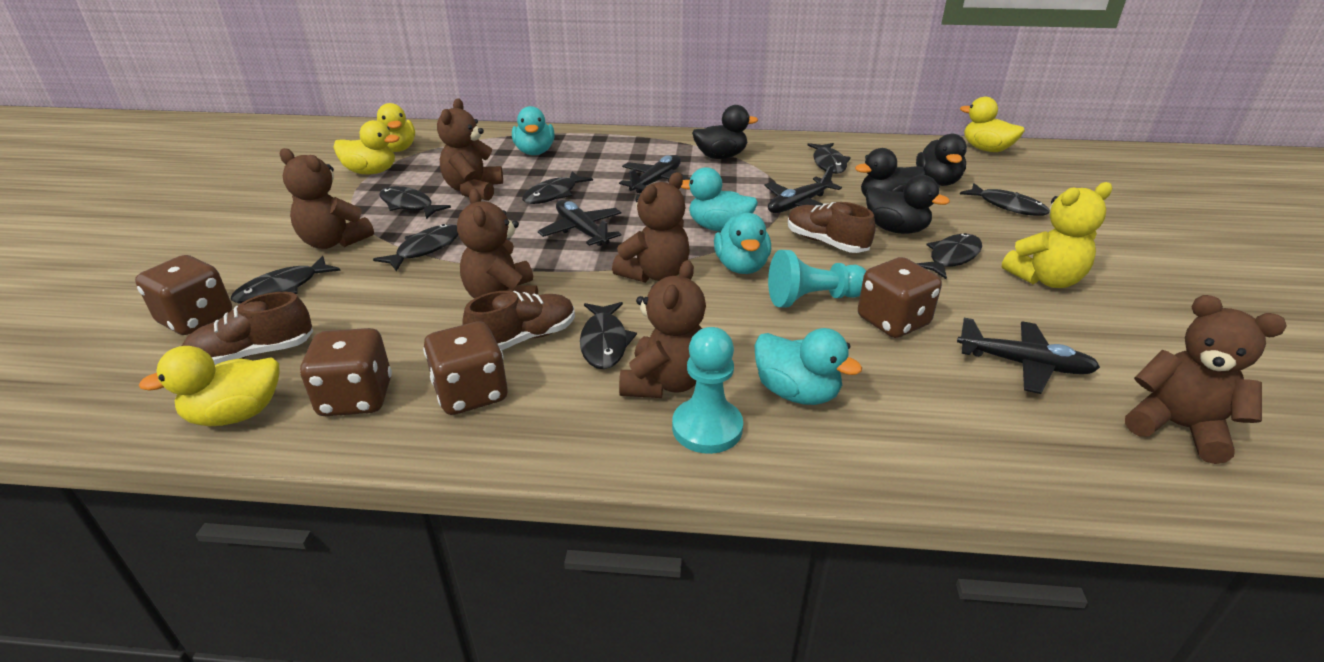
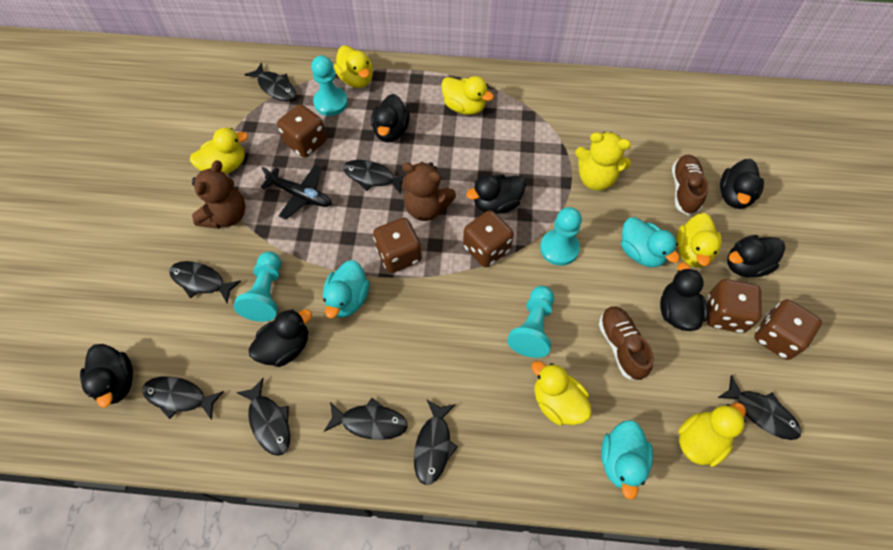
black duck: 4 -> 7
black plane: 4 -> 1
brown dice: 4 -> 5
brown shoe: 3 -> 2
brown teddy bear: 6 -> 2
turquoise duck: 4 -> 3
turquoise pawn: 2 -> 4
yellow duck: 4 -> 6

